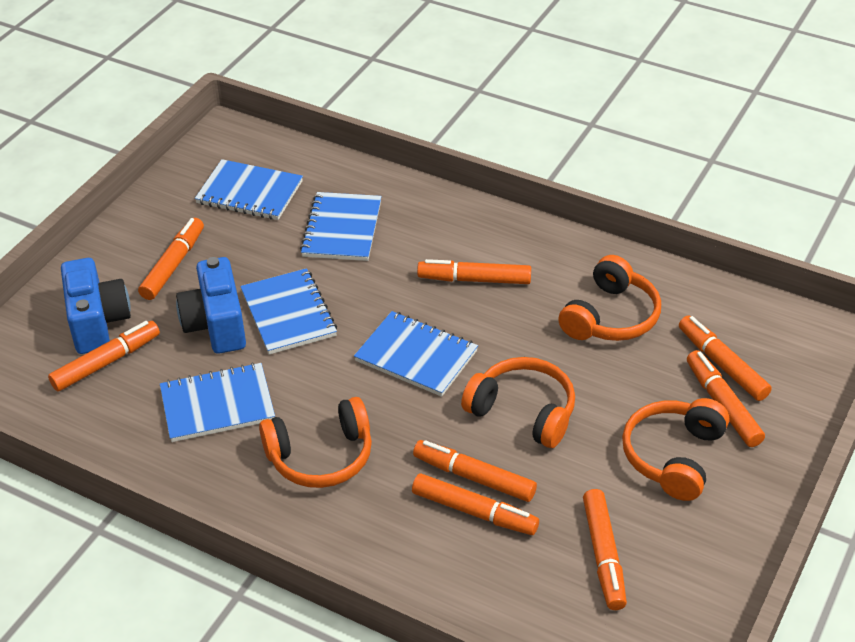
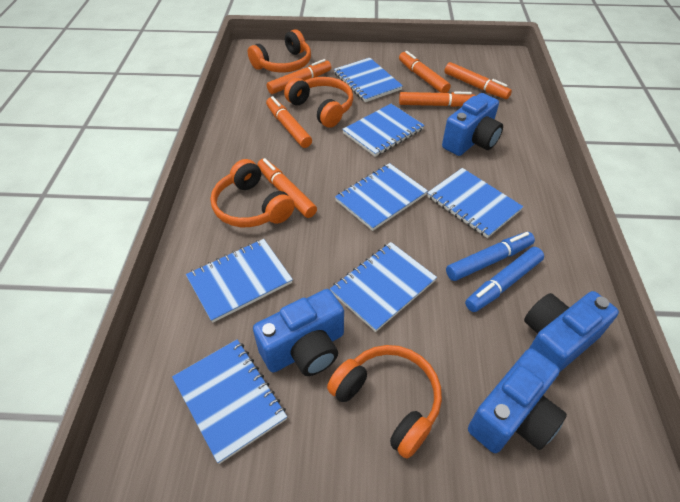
blue camera: 2 -> 4
blue marker: 0 -> 2
blue notebook: 5 -> 7
orange marker: 8 -> 6

